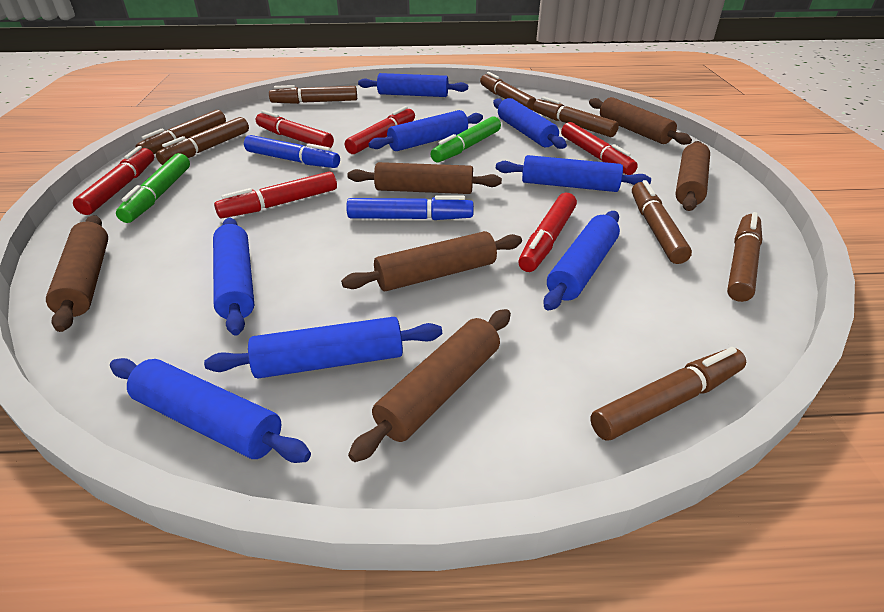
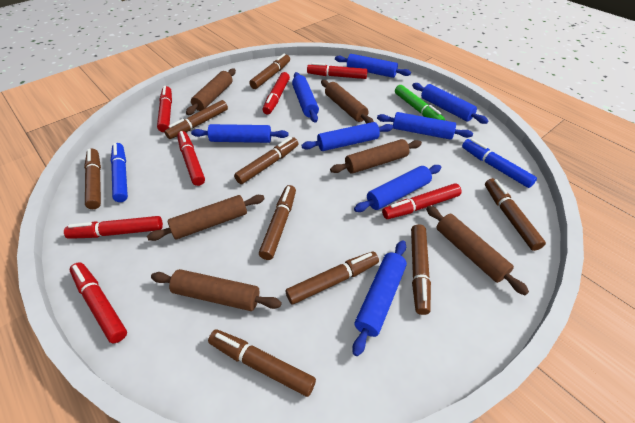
brown marker: 8 -> 9
green marker: 2 -> 1
red marker: 6 -> 7

